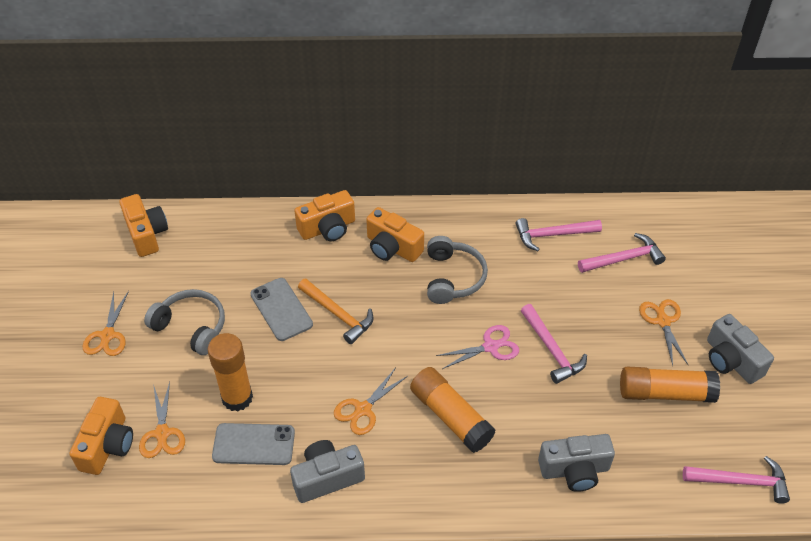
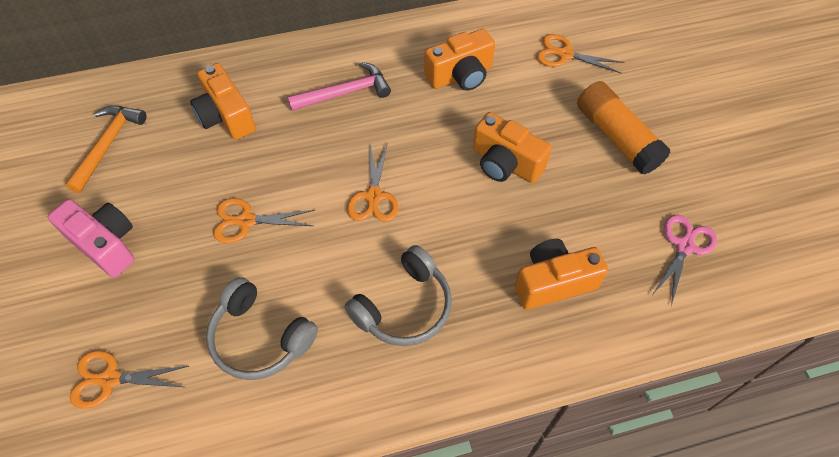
grey camera: 3 -> 0
grey phone: 2 -> 0
orange glue stick: 3 -> 1
pink camera: 0 -> 1
pink hammer: 4 -> 1

